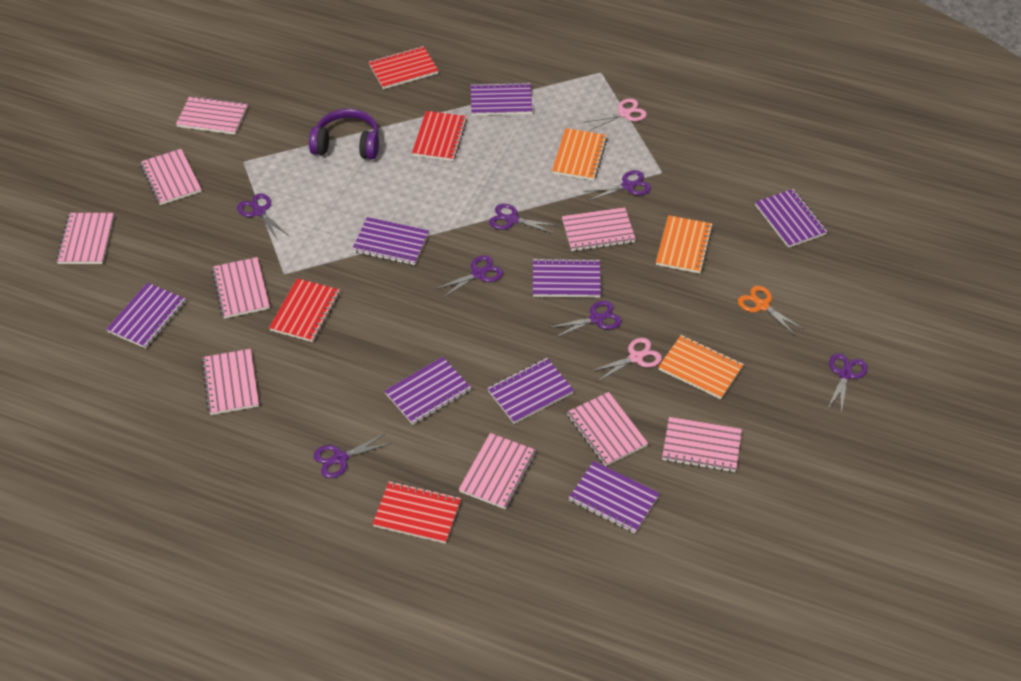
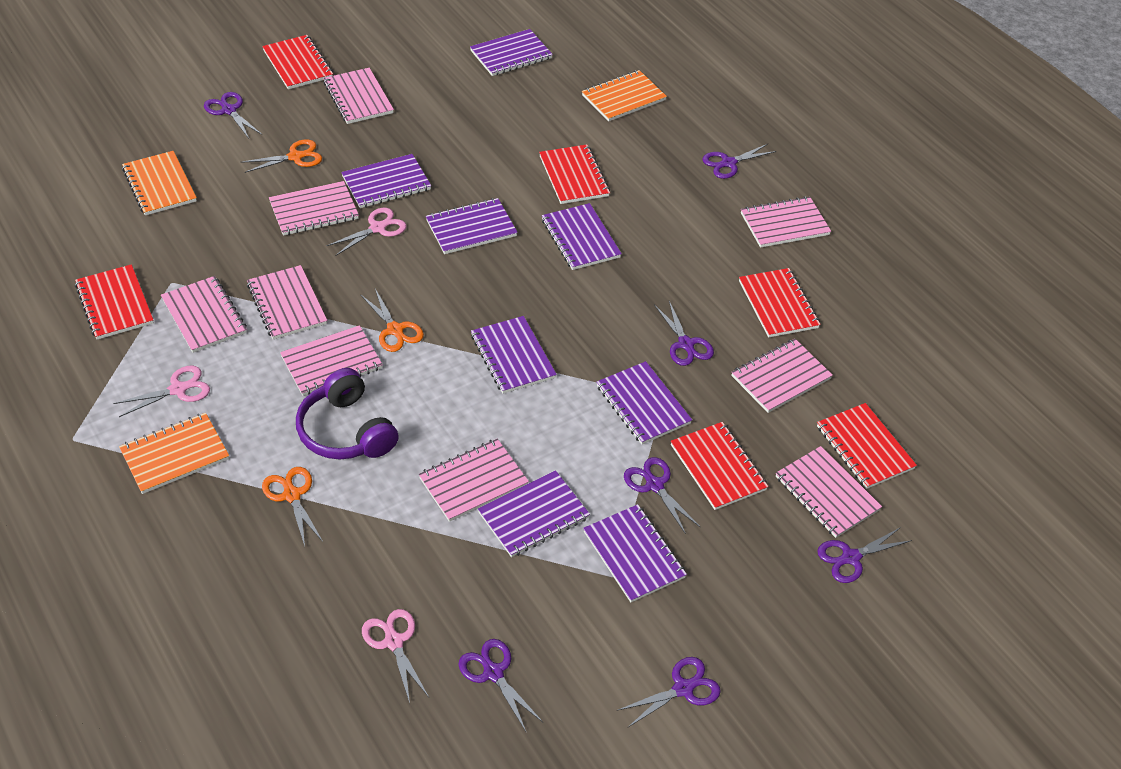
orange scissors: 1 -> 3
pink scissors: 2 -> 3
red notebook: 4 -> 6

